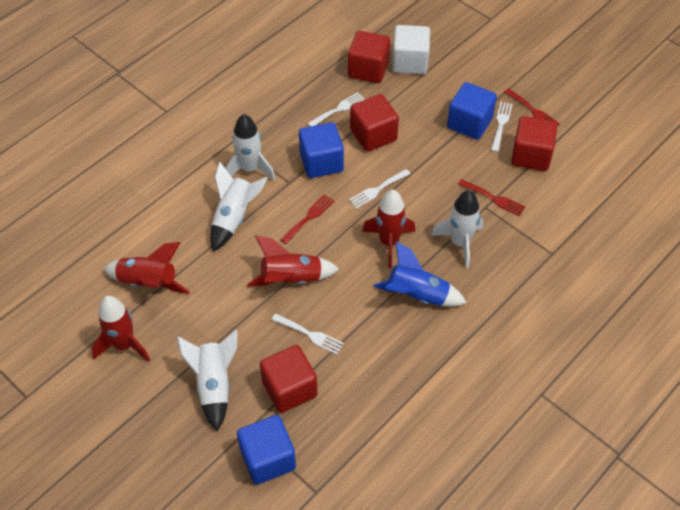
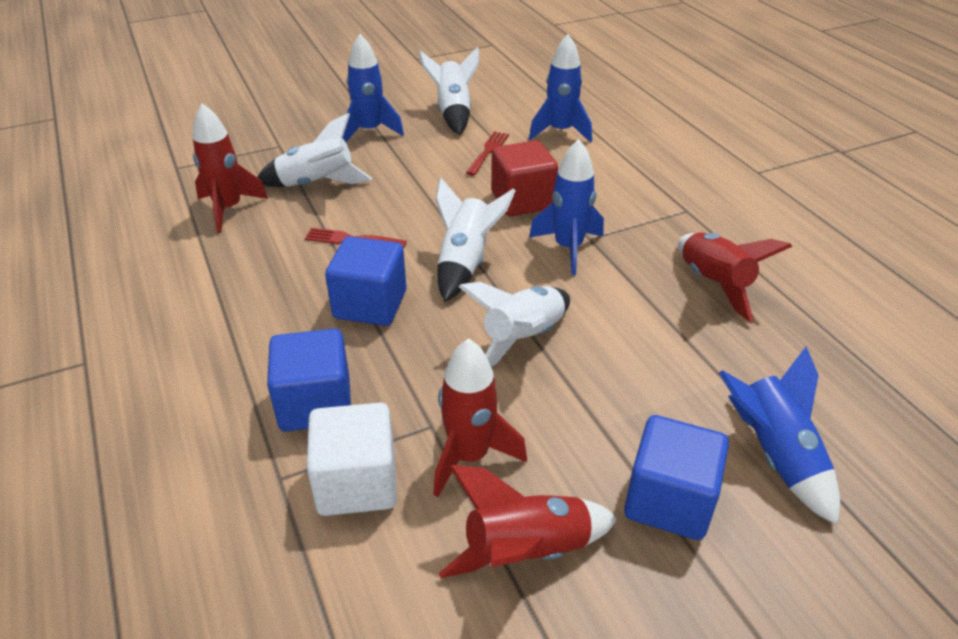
blue rocket: 1 -> 4
red cube: 4 -> 1
red fork: 3 -> 2
white fork: 4 -> 0

